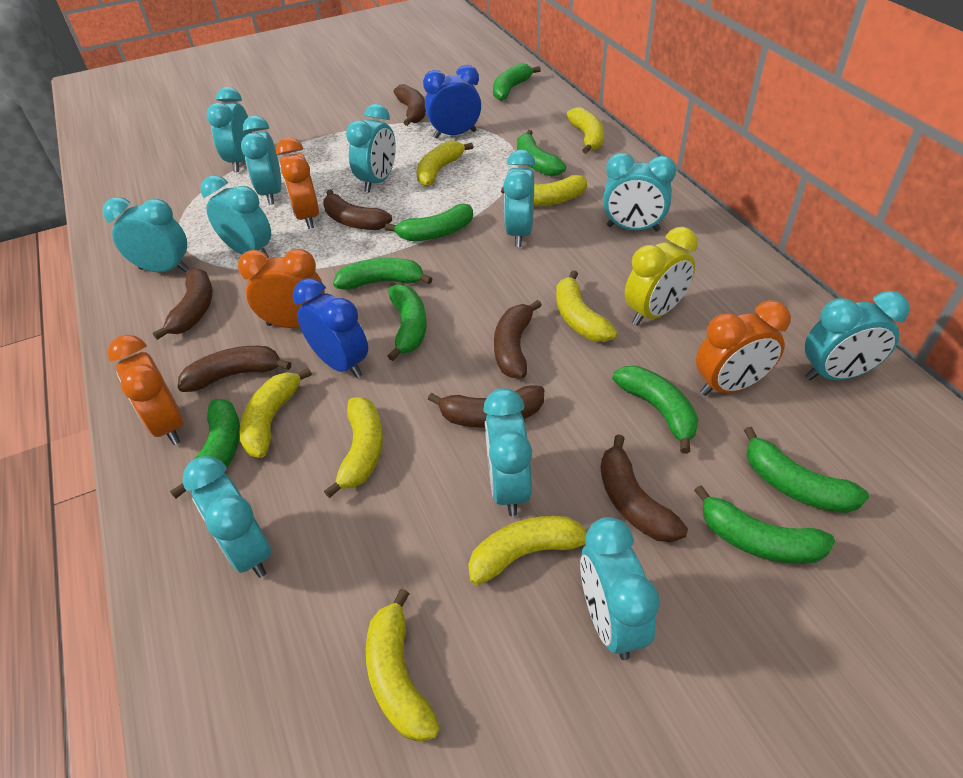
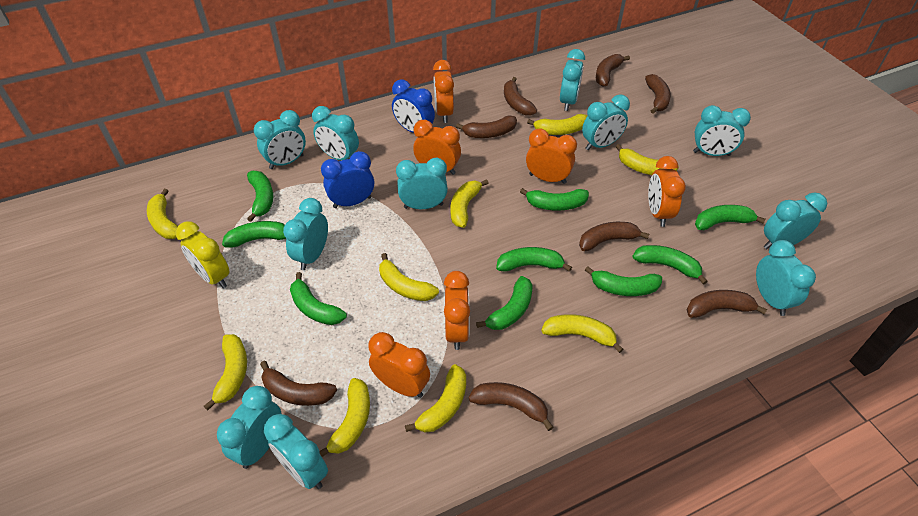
brown banana: 7 -> 8
orange clock: 4 -> 6
yellow banana: 8 -> 9

